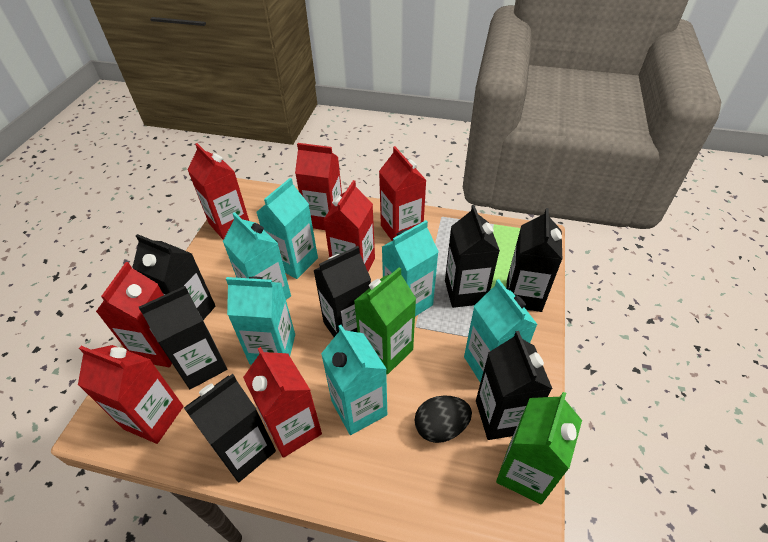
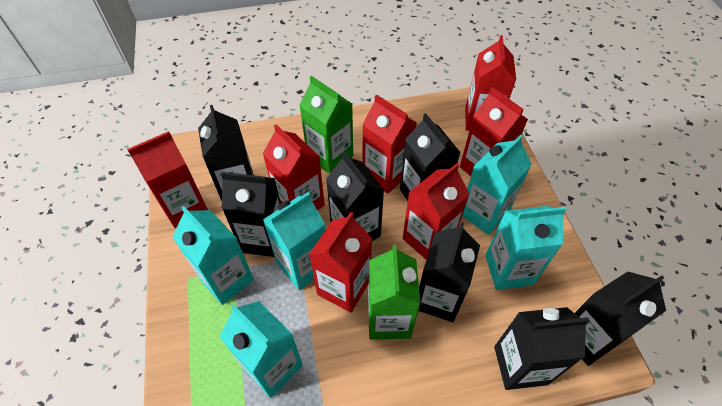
black egg: 1 -> 0
turquoise carton: 6 -> 5

